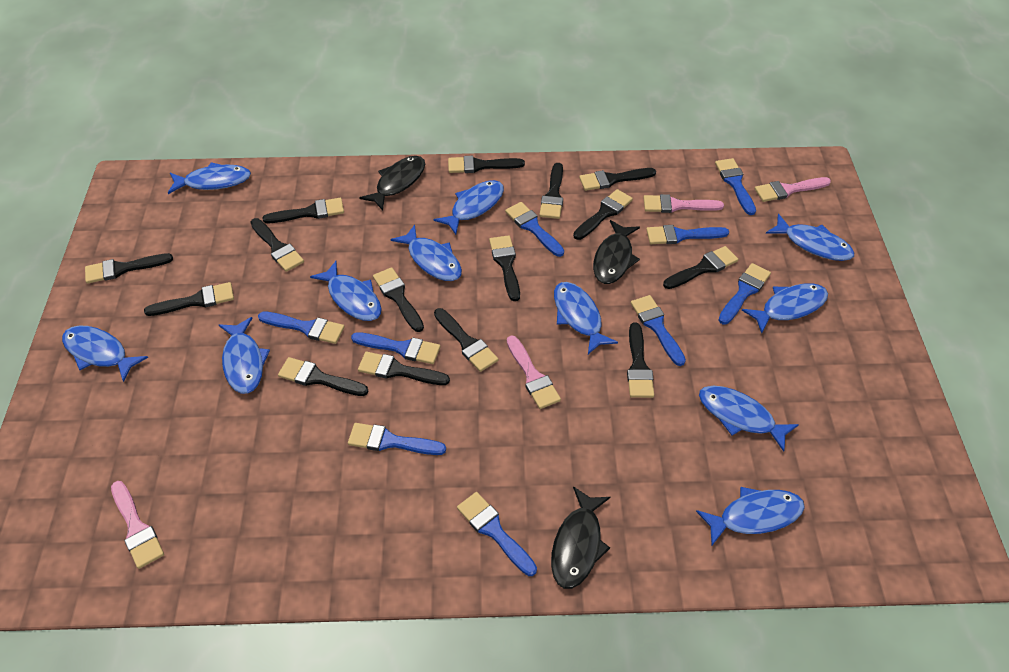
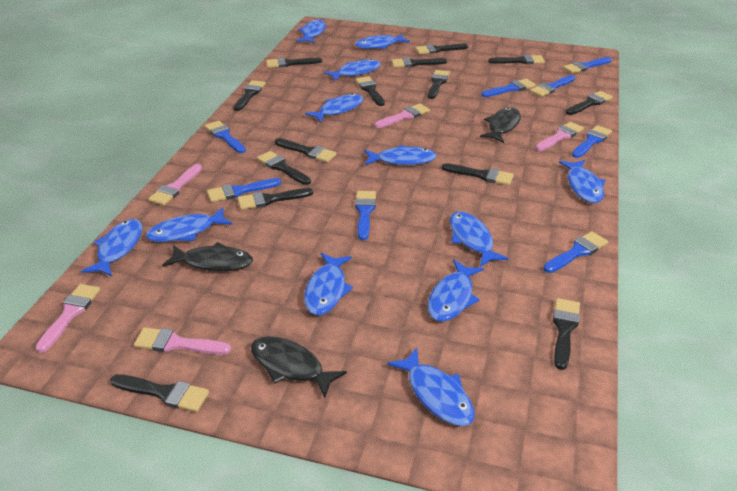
black brush: 15 -> 14
blue brush: 9 -> 8
blue fish: 11 -> 12
pink brush: 4 -> 5

